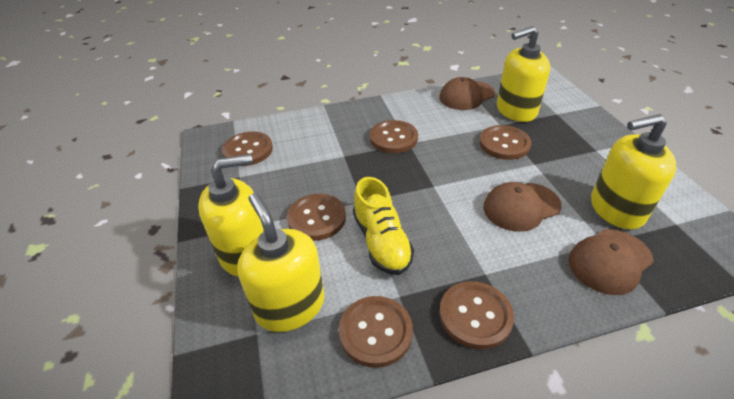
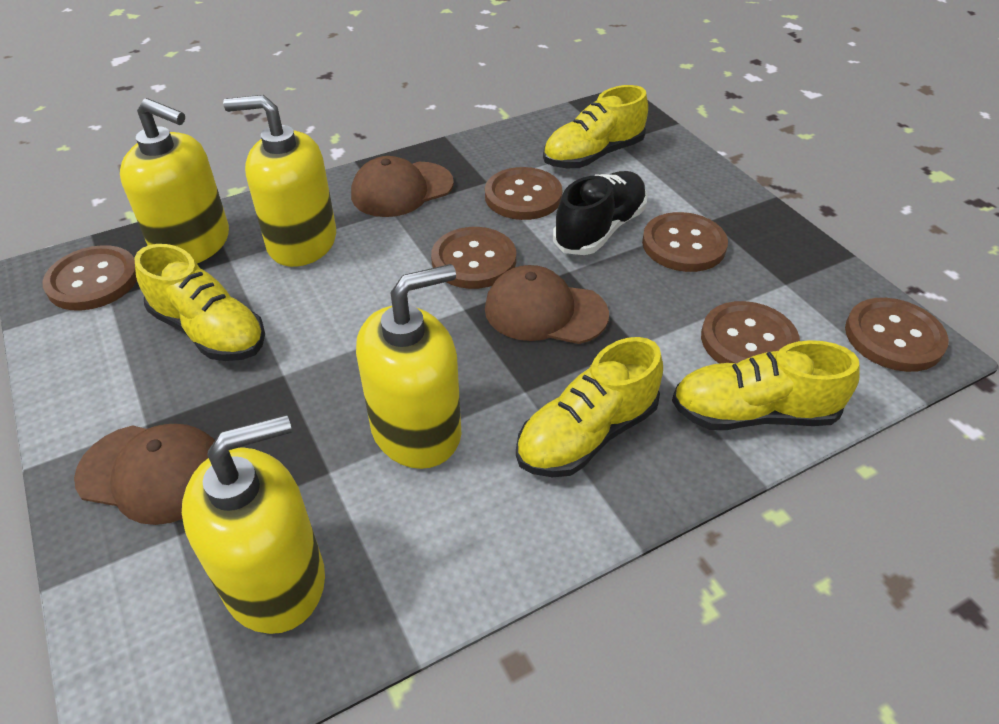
black shoe: 0 -> 1
yellow shoe: 1 -> 4

